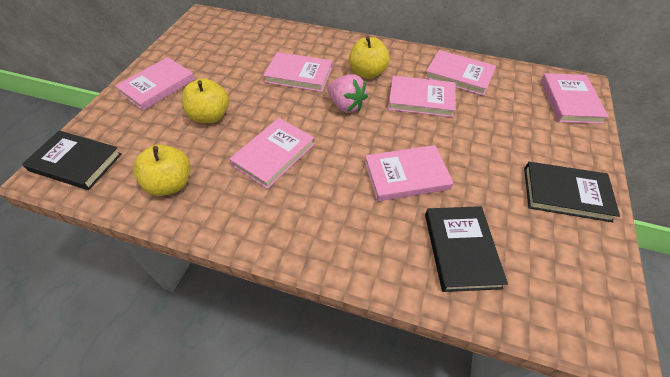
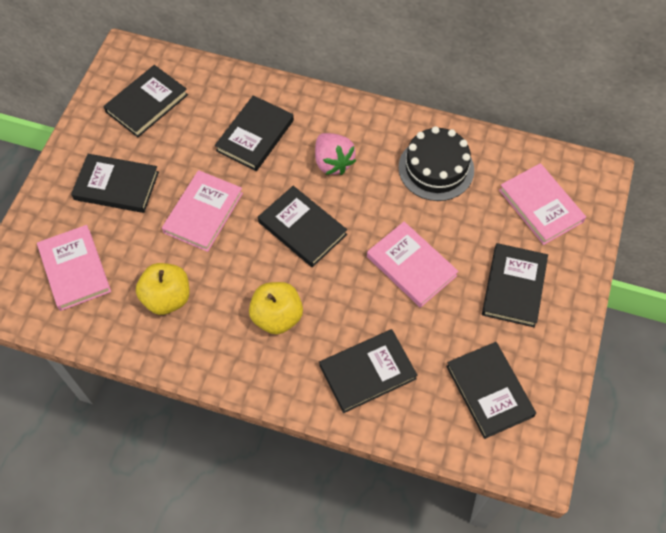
black book: 3 -> 7
black cake: 0 -> 1
pink book: 7 -> 4
yellow apple: 3 -> 2

